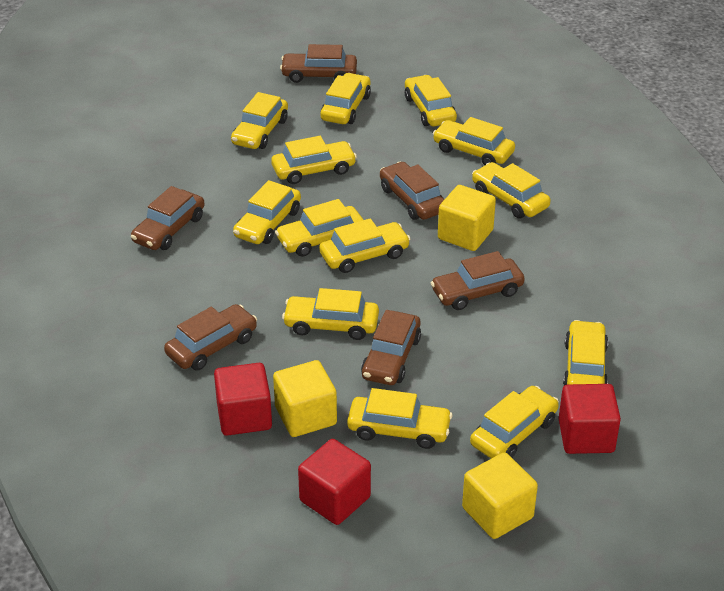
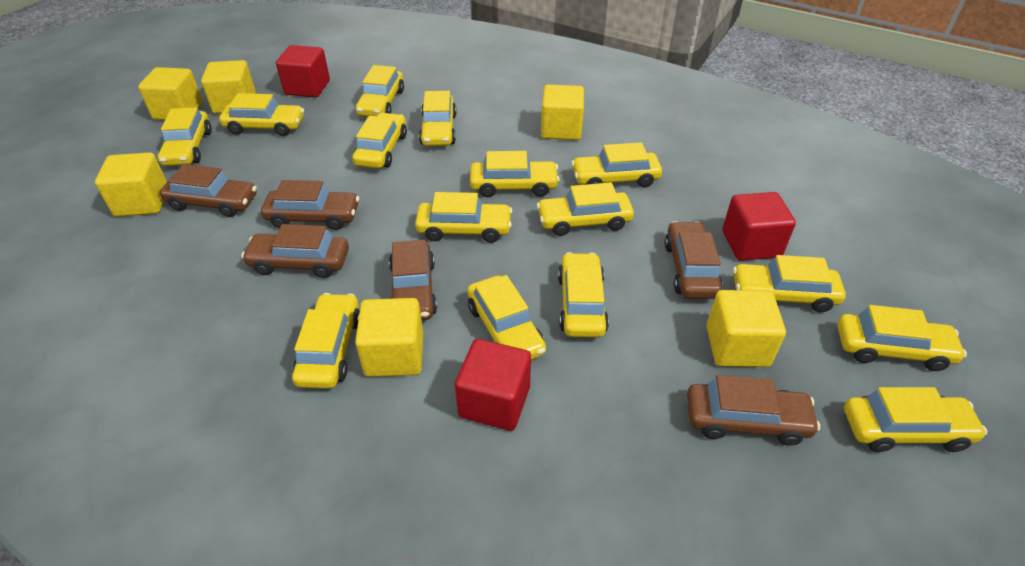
yellow car: 13 -> 15
yellow cube: 3 -> 6

